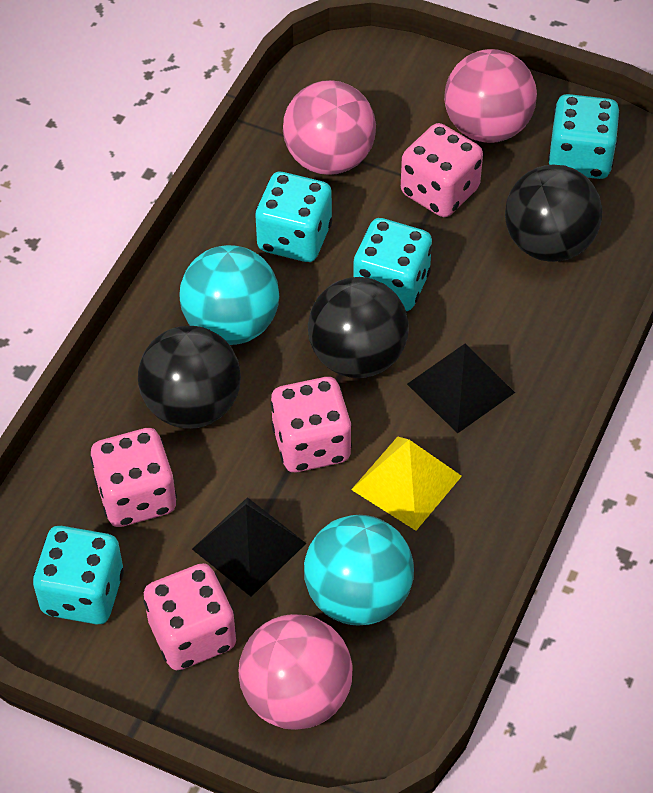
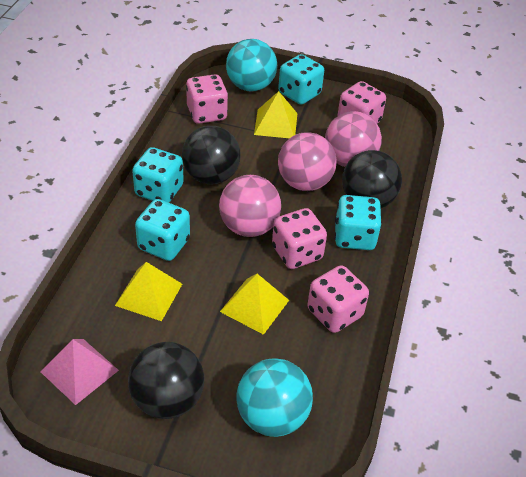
black pyramid: 2 -> 0
pink pyramid: 0 -> 1
yellow pyramid: 1 -> 3

